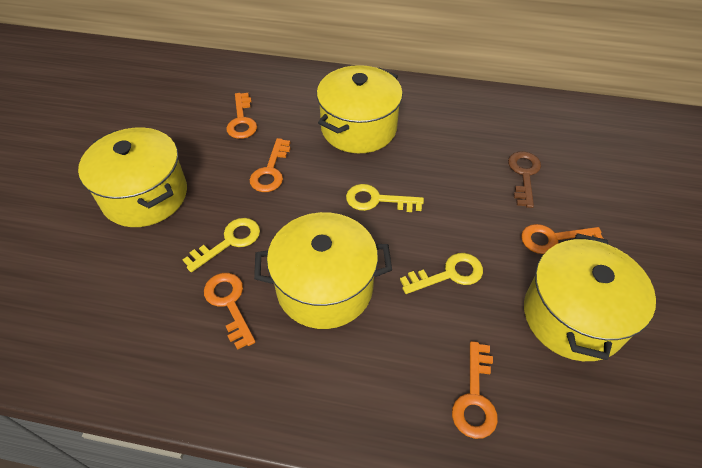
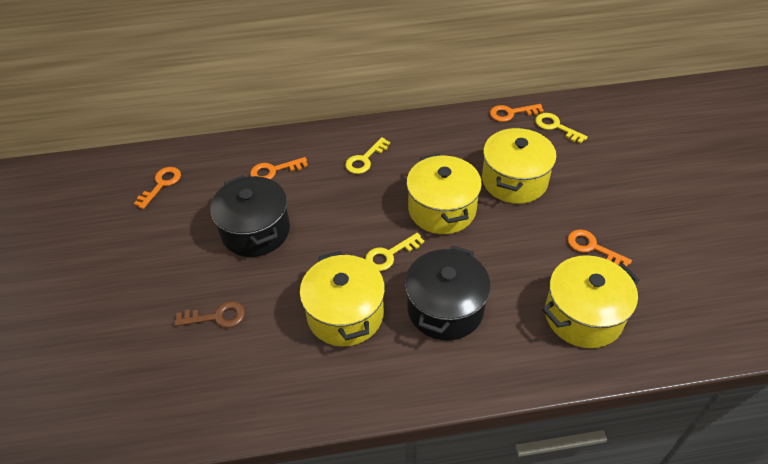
black pot: 0 -> 2
orange key: 5 -> 4

